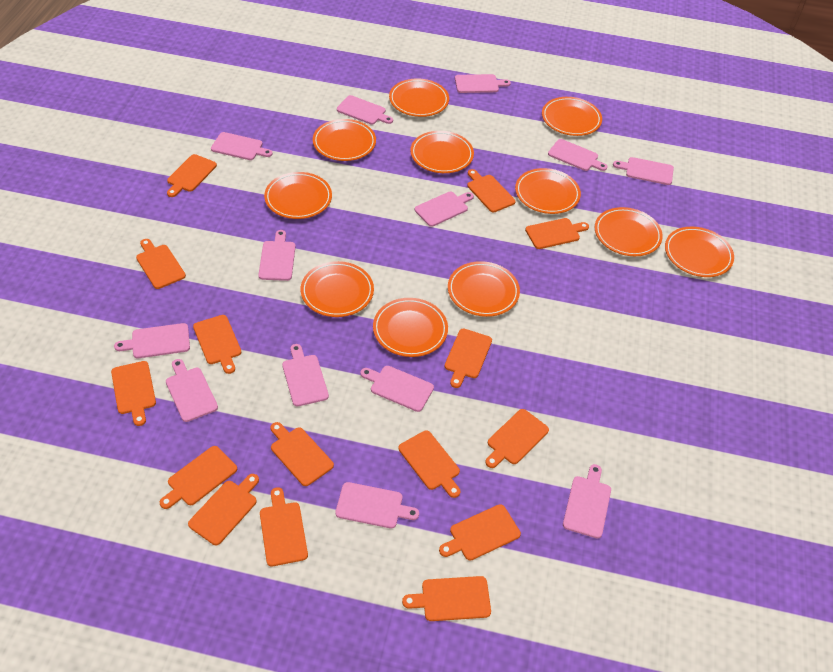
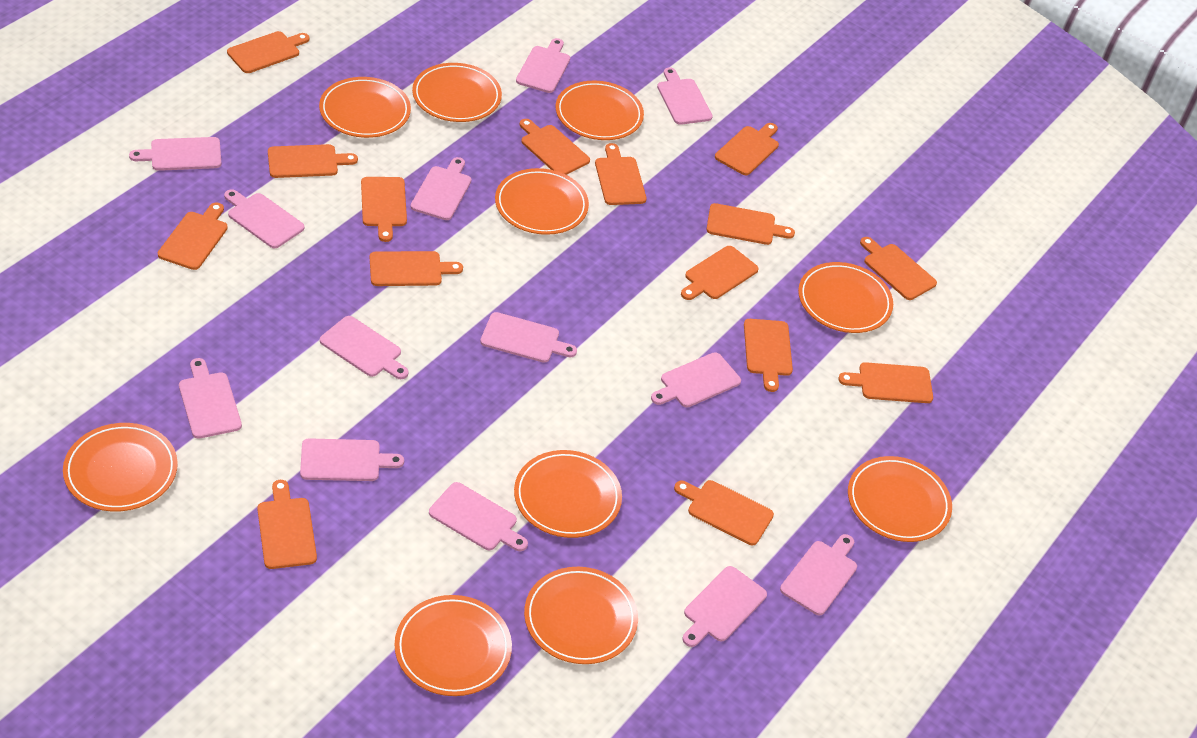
orange plate: 11 -> 10

